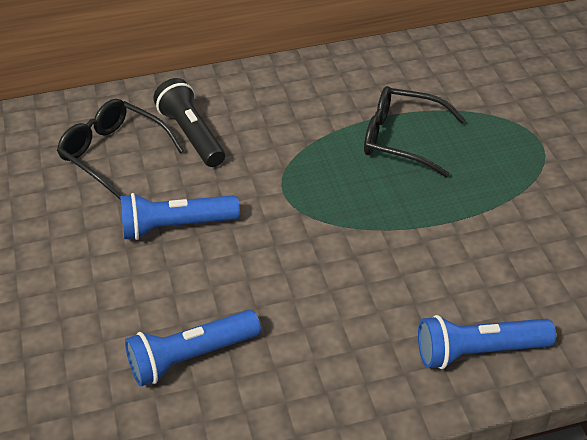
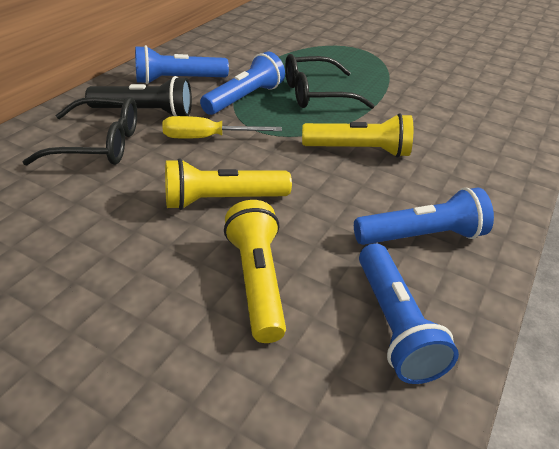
blue flashlight: 3 -> 4
yellow flashlight: 0 -> 3
yellow screwdriver: 0 -> 1

